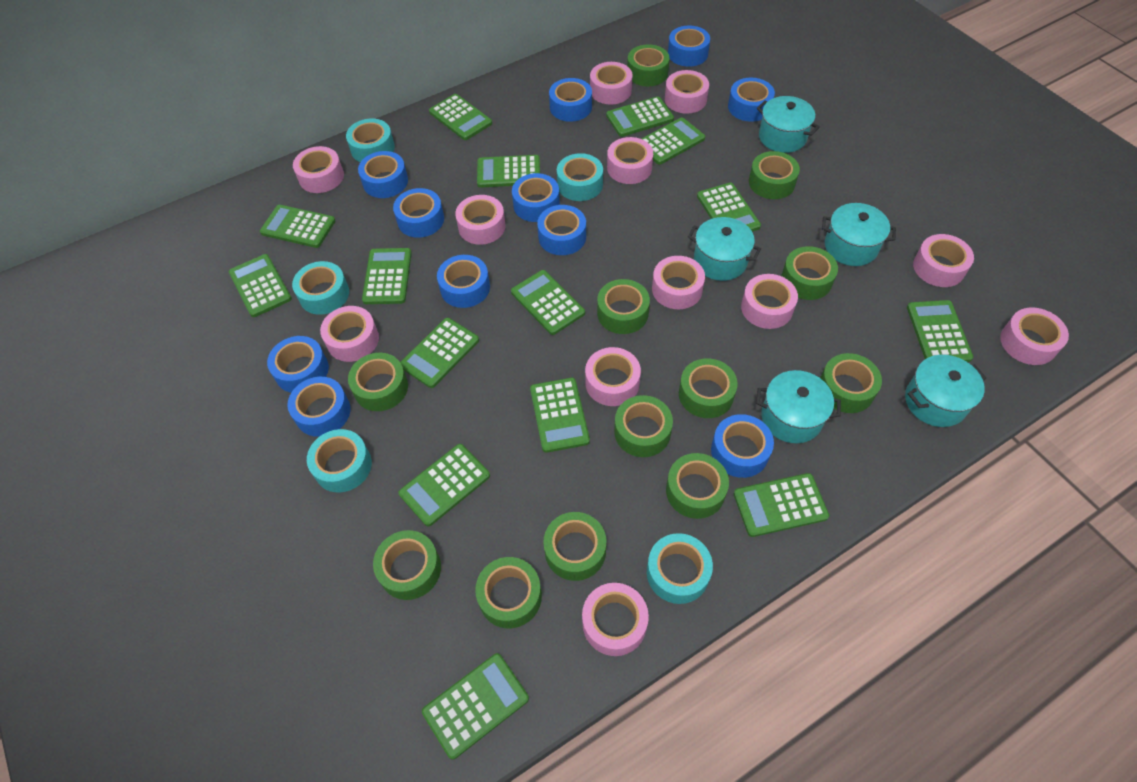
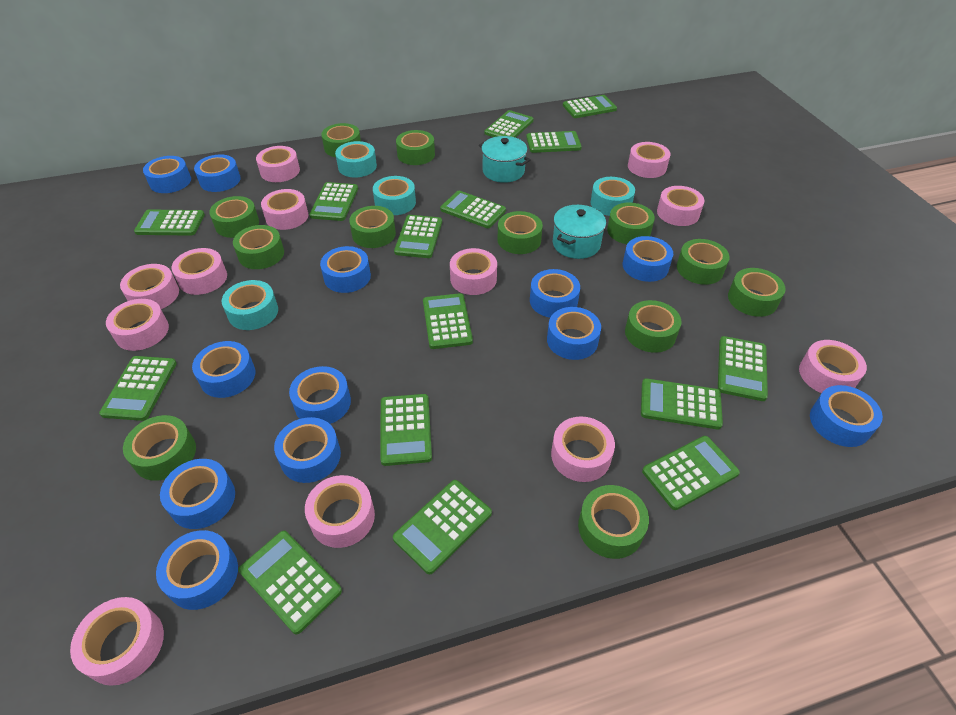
blue tape: 11 -> 12
turquoise pot: 5 -> 2
turquoise tape: 5 -> 4

